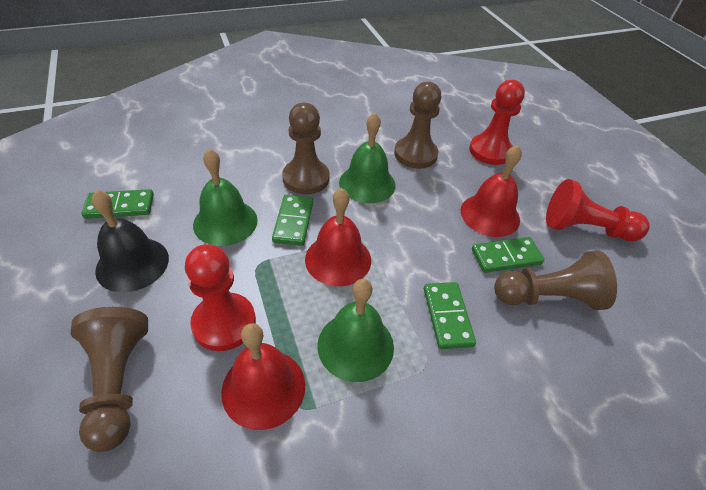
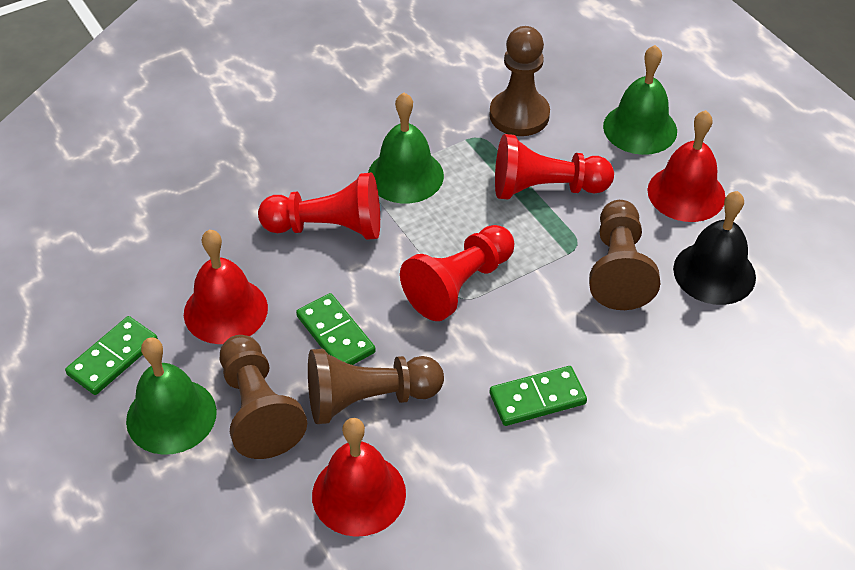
green domino: 4 -> 3

